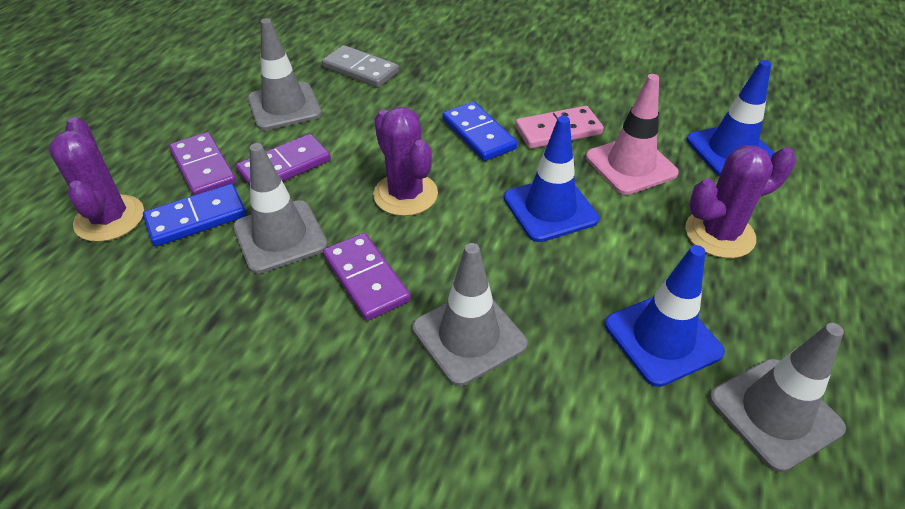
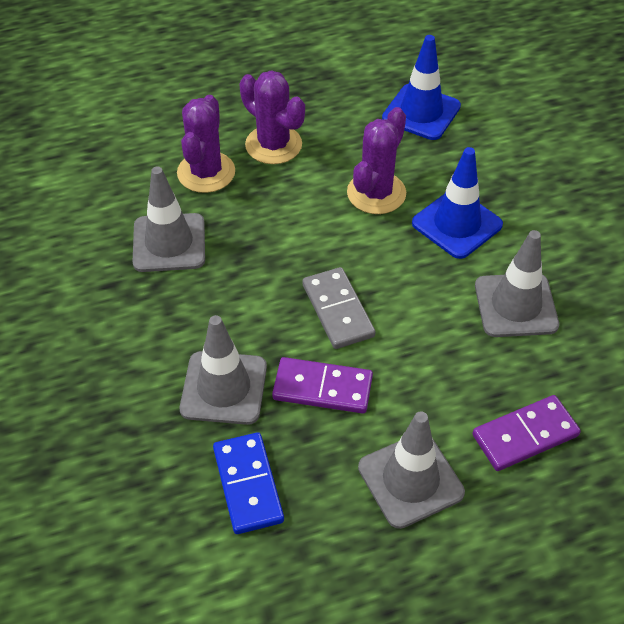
blue domino: 2 -> 1
blue traffic cone: 3 -> 2
pink domino: 1 -> 0
pink traffic cone: 1 -> 0
purple domino: 3 -> 2

